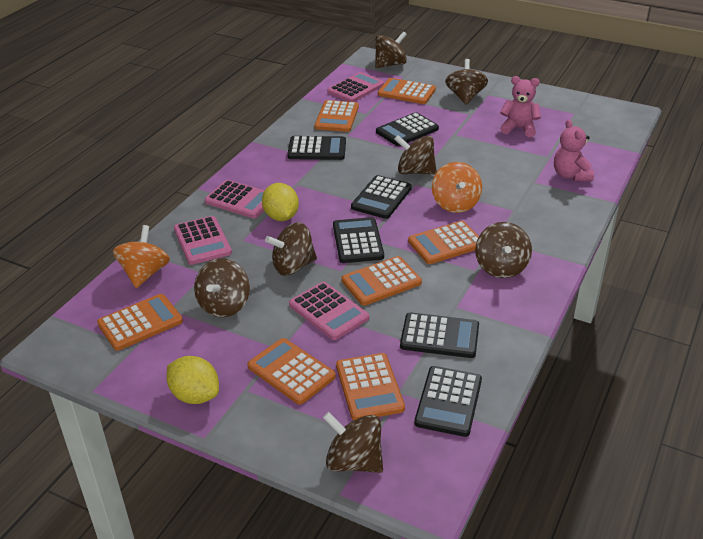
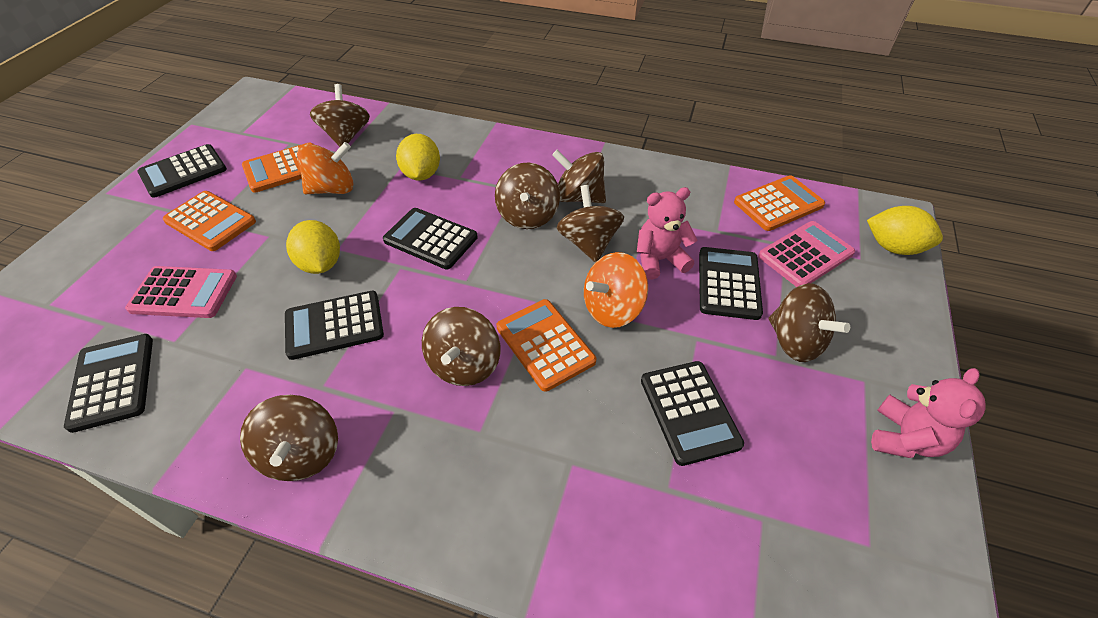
orange calculator: 7 -> 4
pink calculator: 4 -> 2
yellow lemon: 2 -> 3

